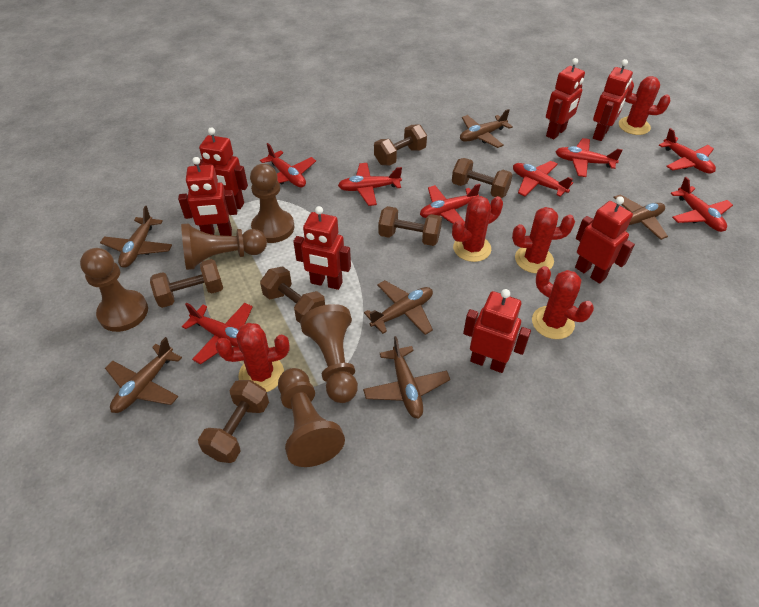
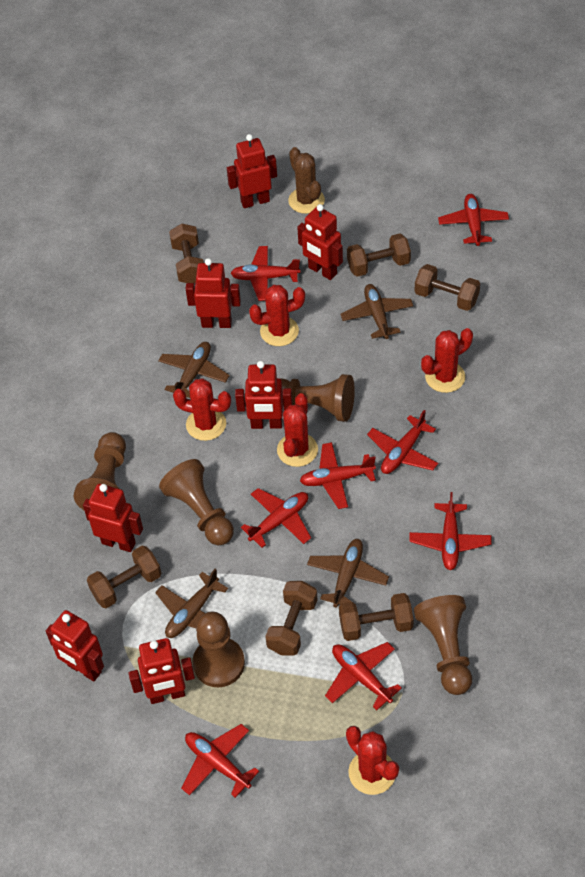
brown cactus: 0 -> 1
brown plane: 6 -> 4

